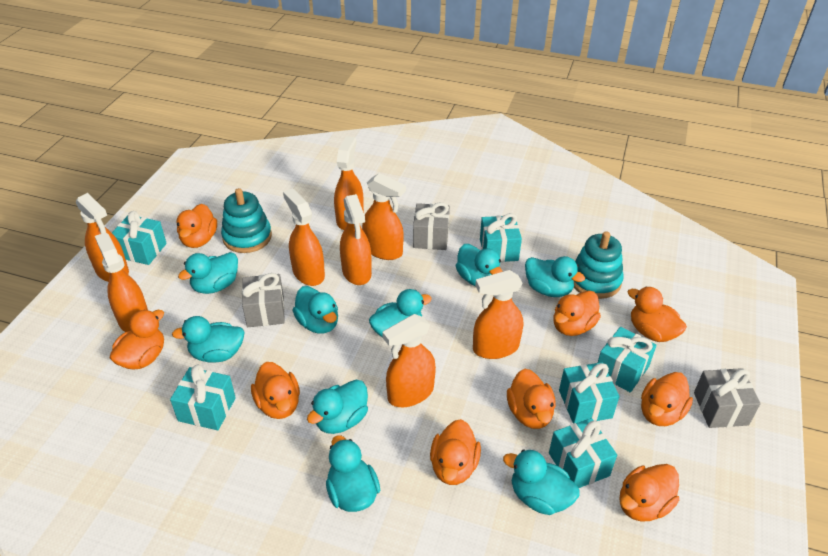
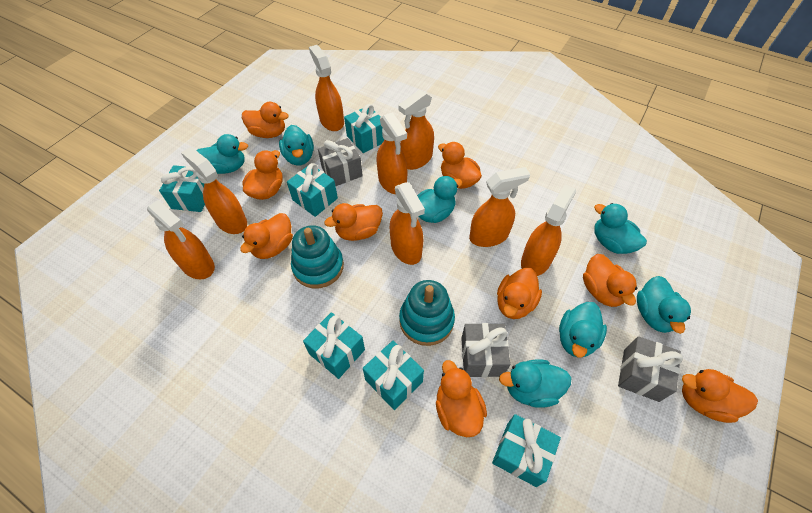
turquoise duck: 9 -> 7

